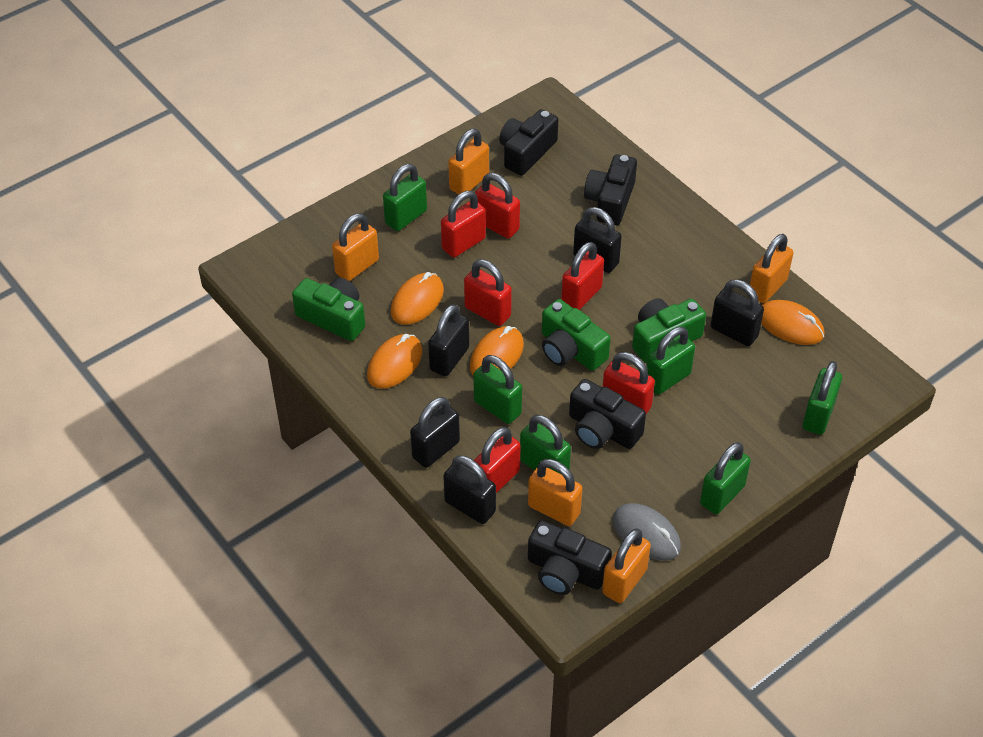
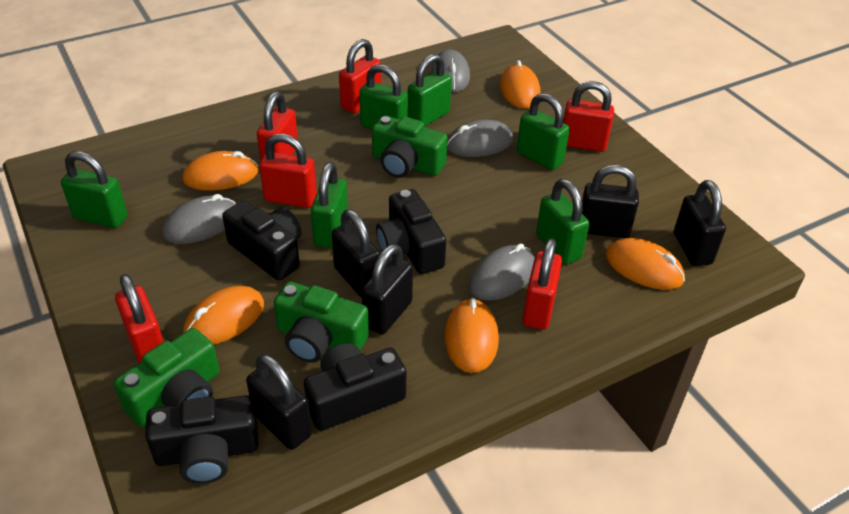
grey mouse: 1 -> 4
orange mouse: 4 -> 5
orange padlock: 5 -> 0

